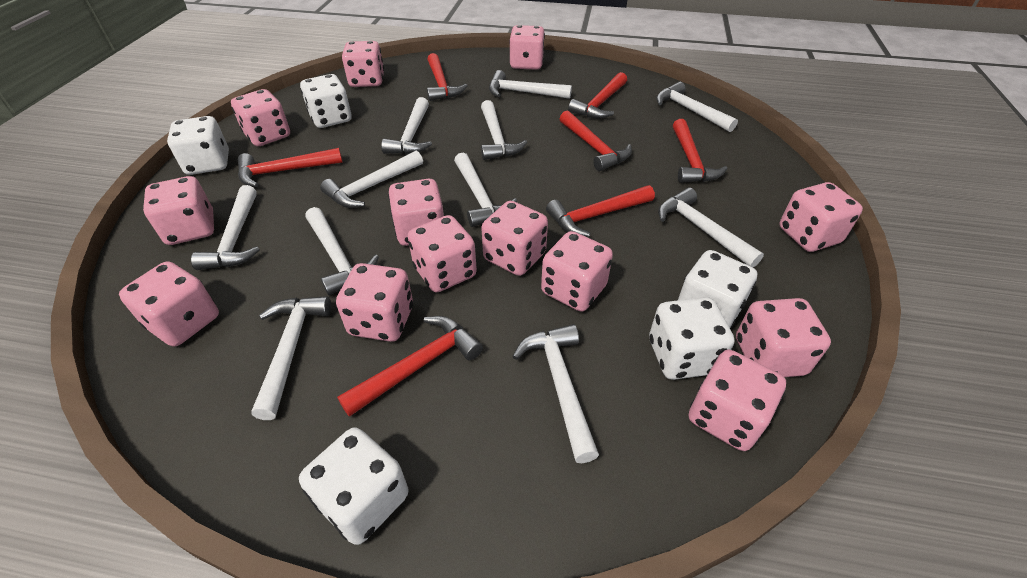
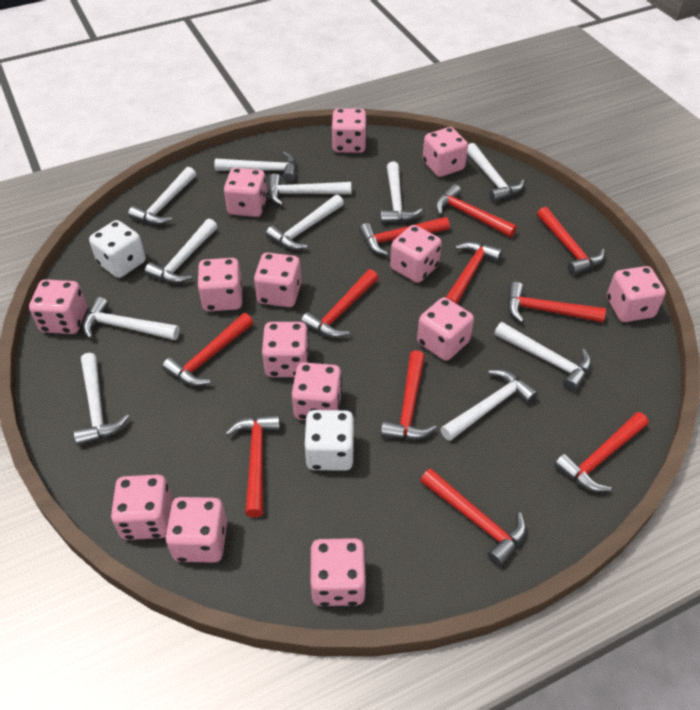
pink dice: 13 -> 14
red hammer: 7 -> 11
white dice: 5 -> 2

